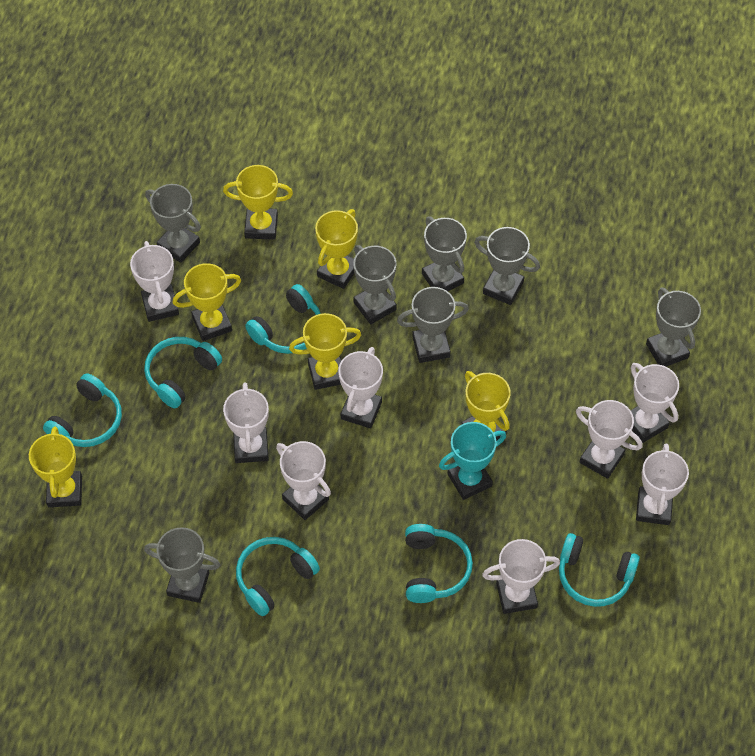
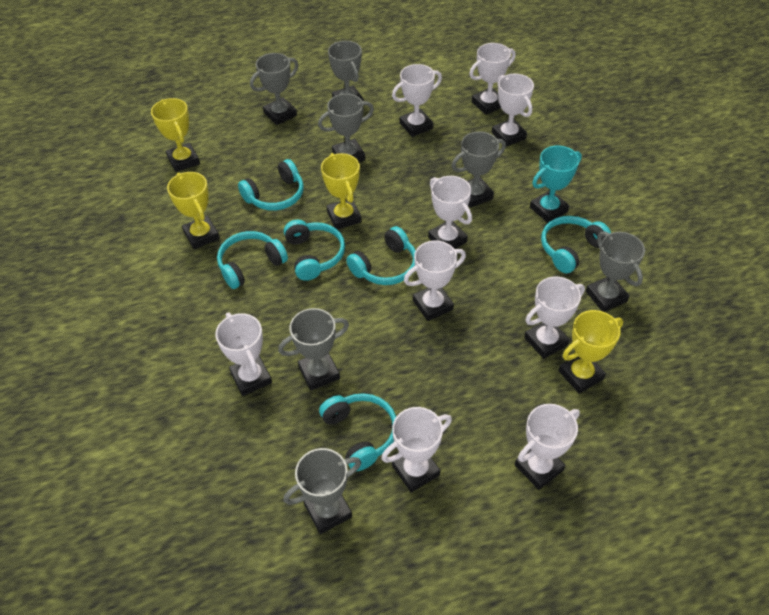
white trophy: 8 -> 9
yellow trophy: 6 -> 4

